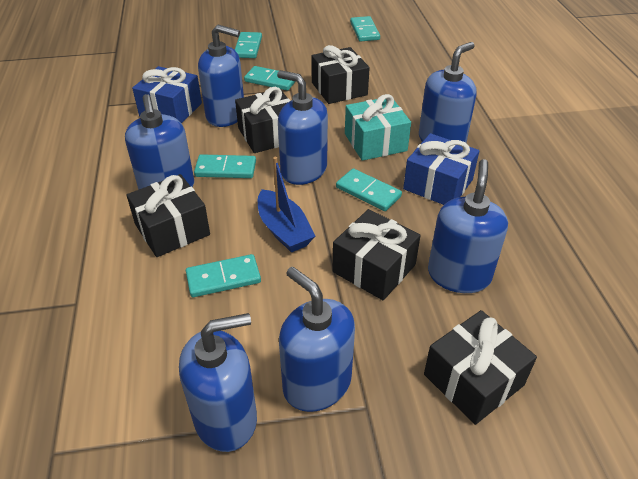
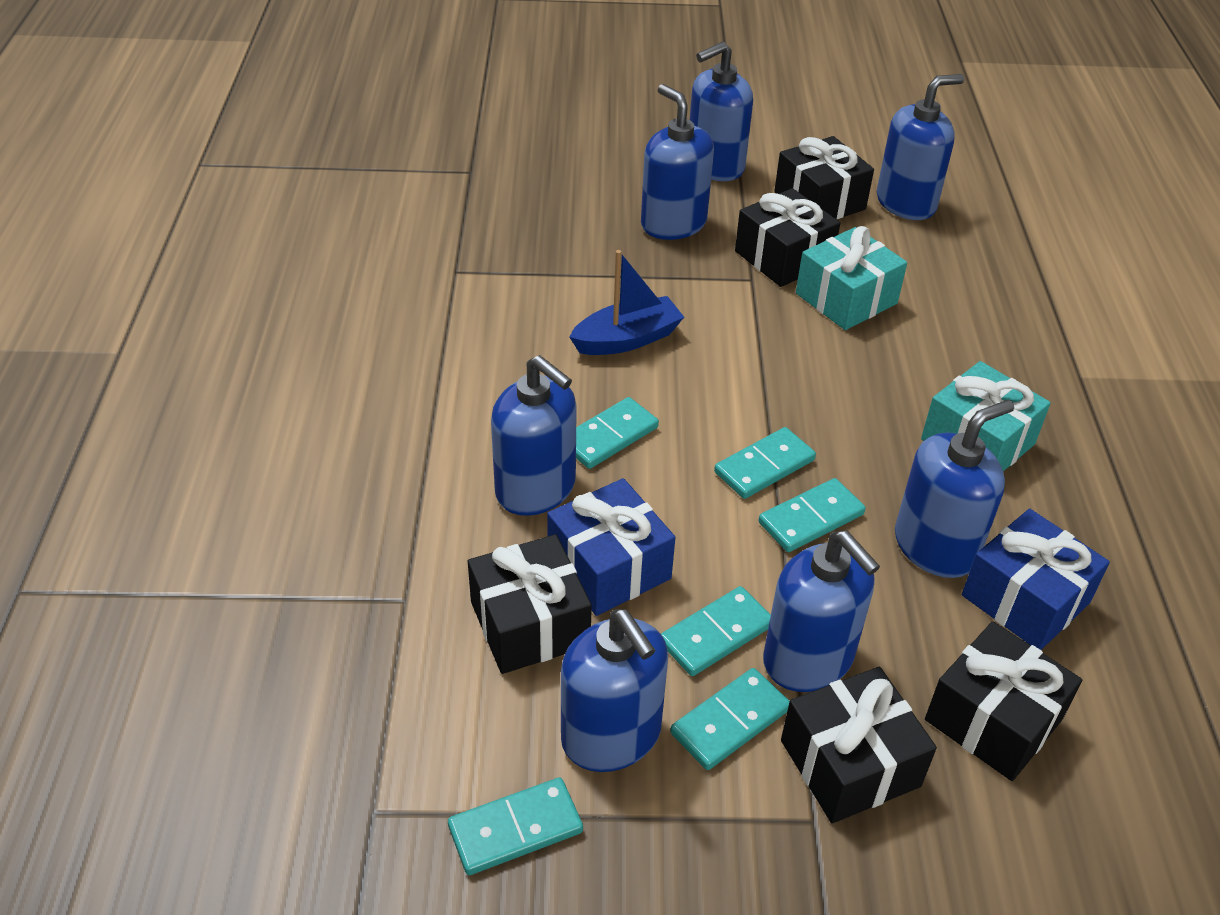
turquoise gift: 1 -> 2

